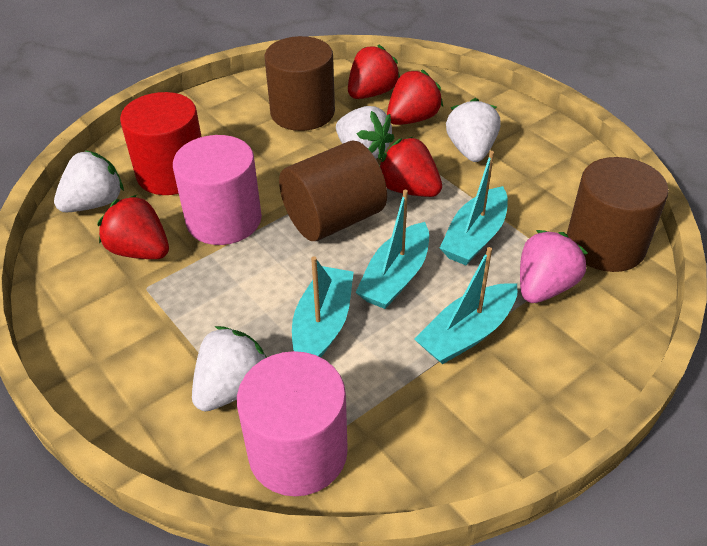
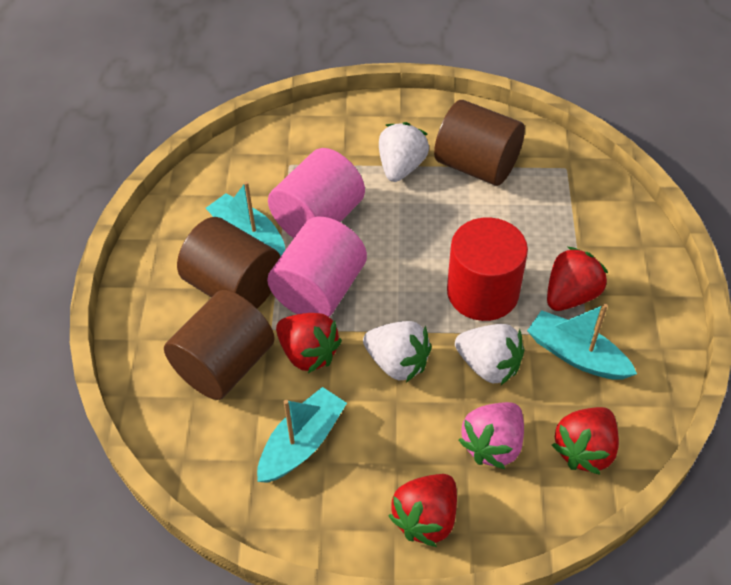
turquoise boat: 4 -> 3
white strawberry: 4 -> 3

